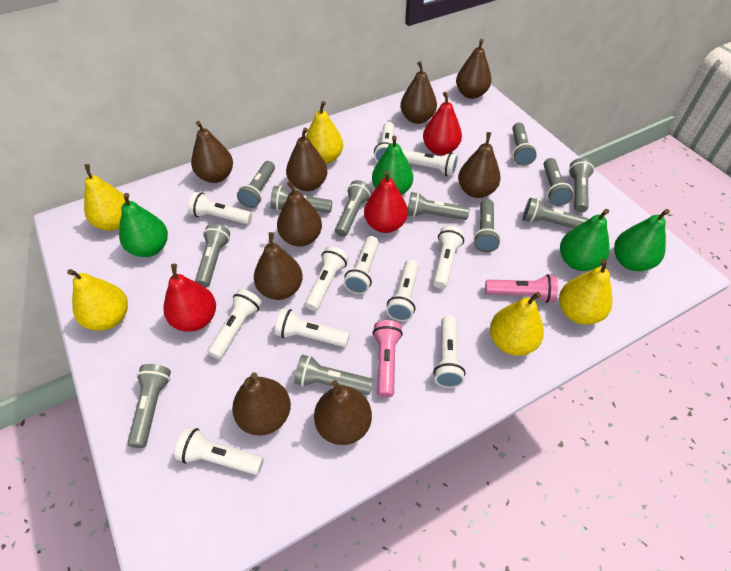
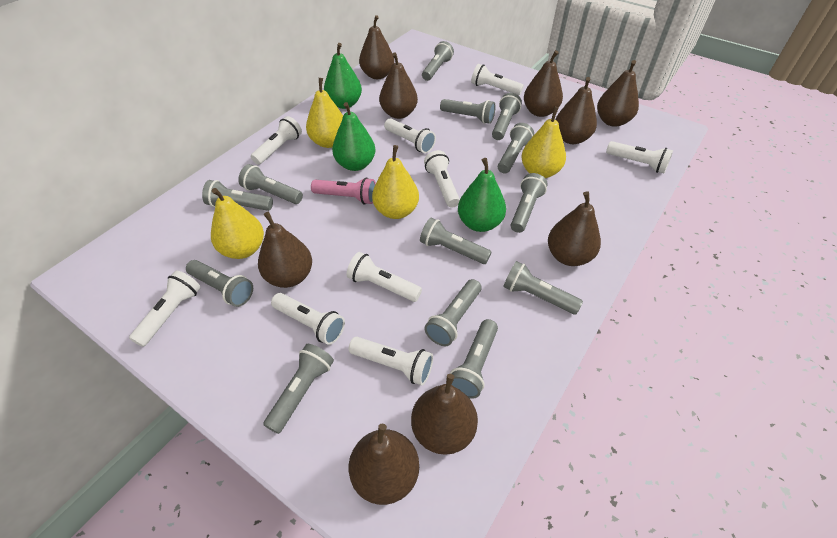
green pear: 4 -> 3
grey flashlight: 12 -> 13
pink flashlight: 2 -> 1
red pear: 3 -> 0
white flashlight: 11 -> 9
yellow pear: 5 -> 4

